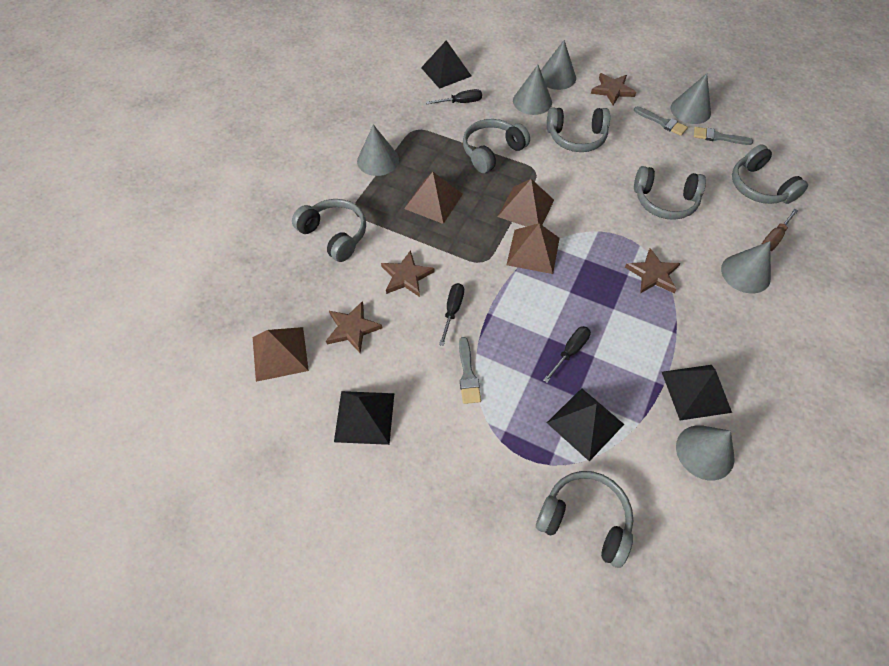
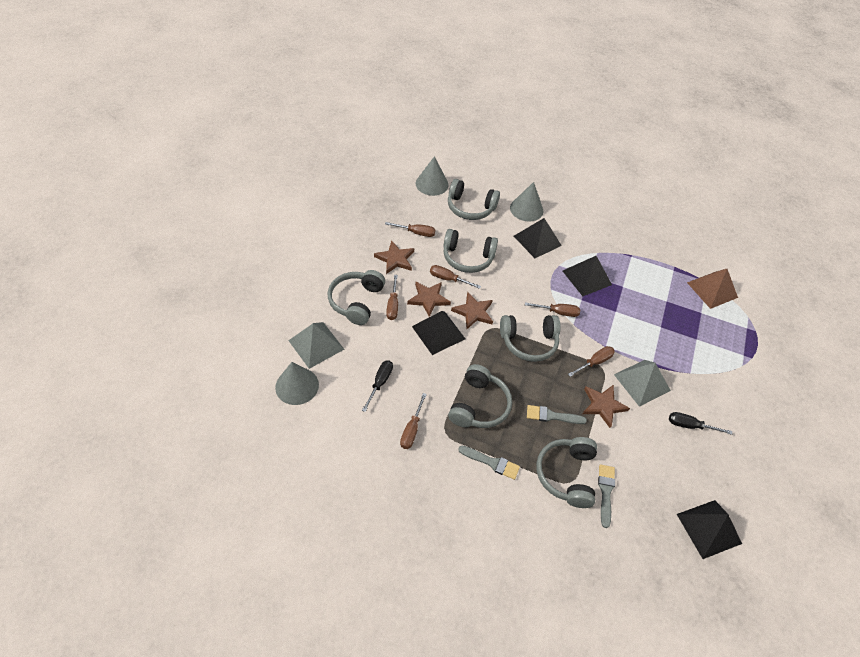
black screwdriver: 3 -> 2
brown pyramid: 4 -> 1
brown screwdriver: 1 -> 6
grey cone: 6 -> 3
grey pyramid: 0 -> 2

